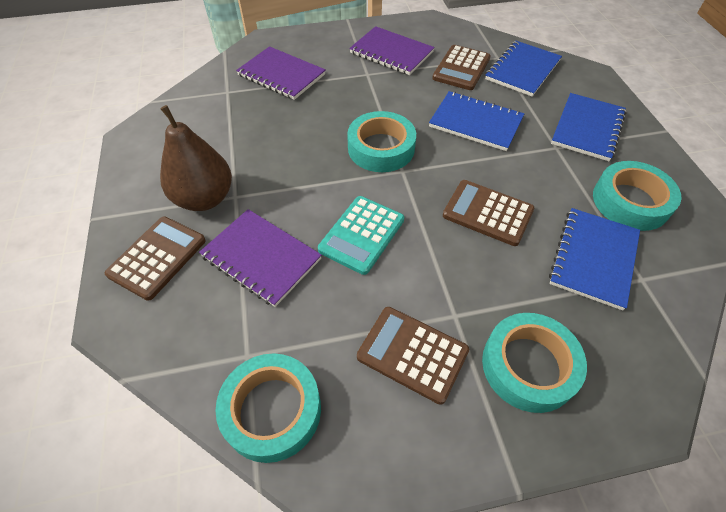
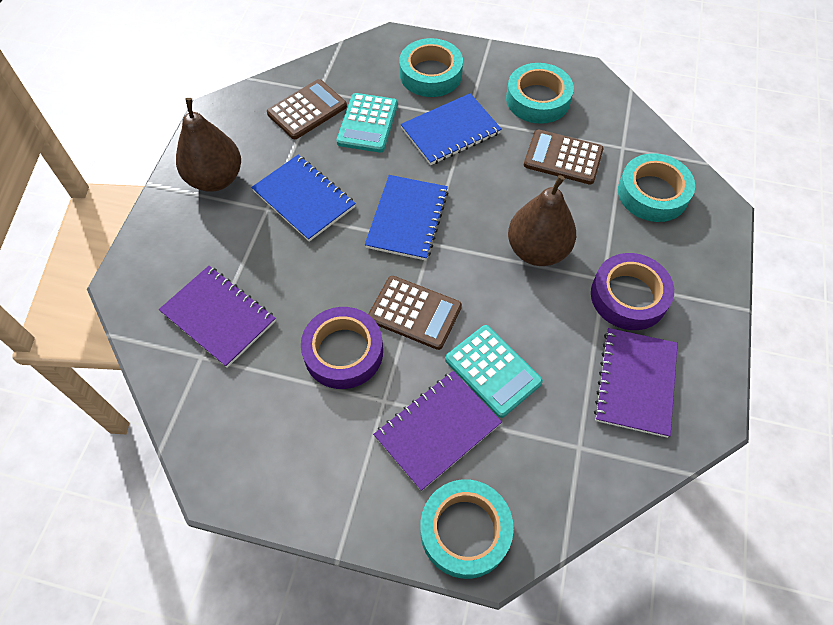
blue notebook: 4 -> 3
brown calculator: 4 -> 3
brown pear: 1 -> 2
purple tape: 0 -> 2
turquoise calculator: 1 -> 2

